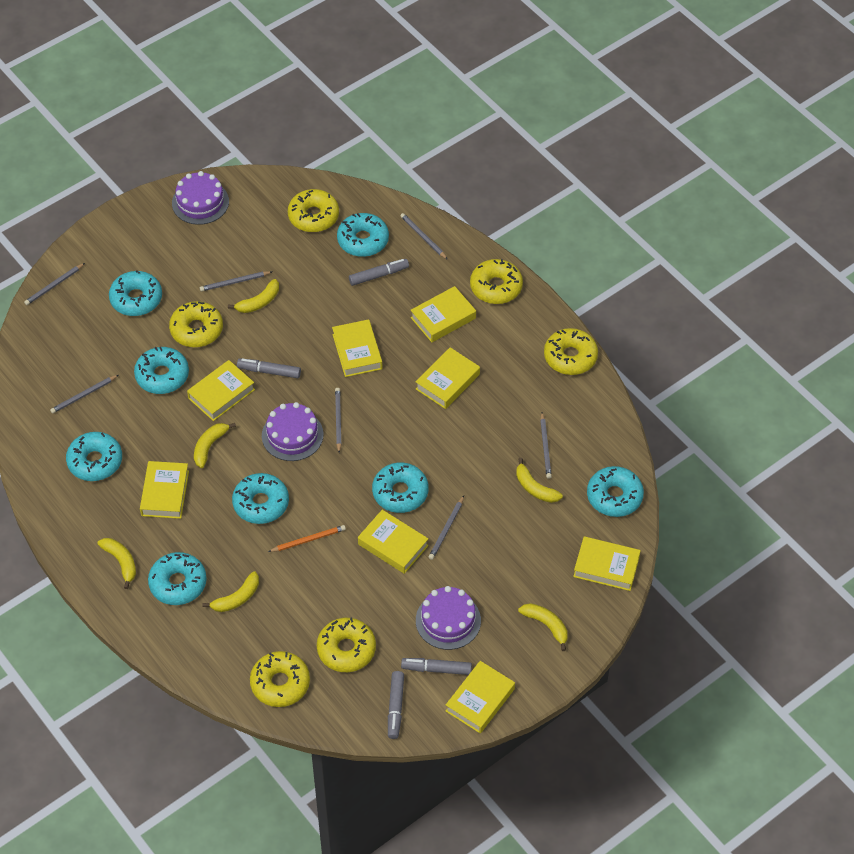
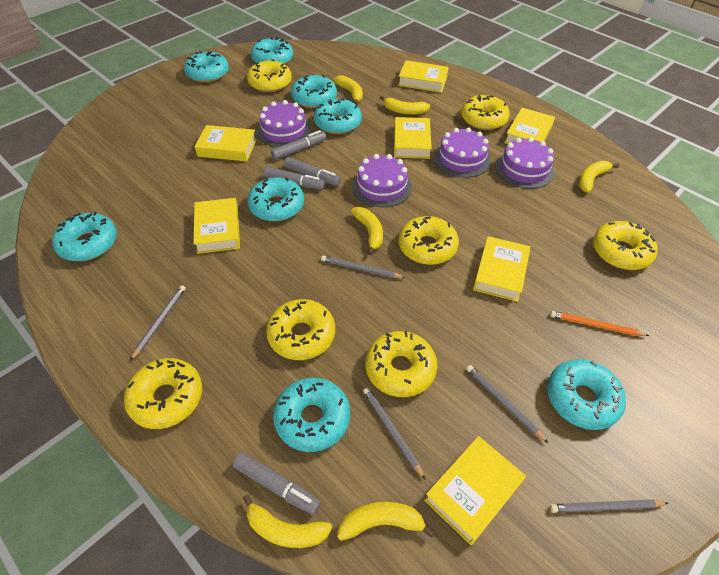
grey pencil: 7 -> 5
purple cake: 3 -> 4
yellow book: 8 -> 7
yellow donut: 6 -> 7

